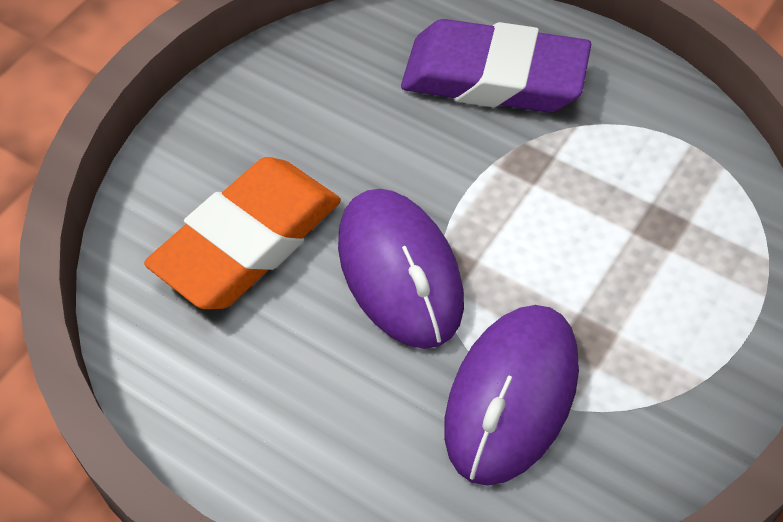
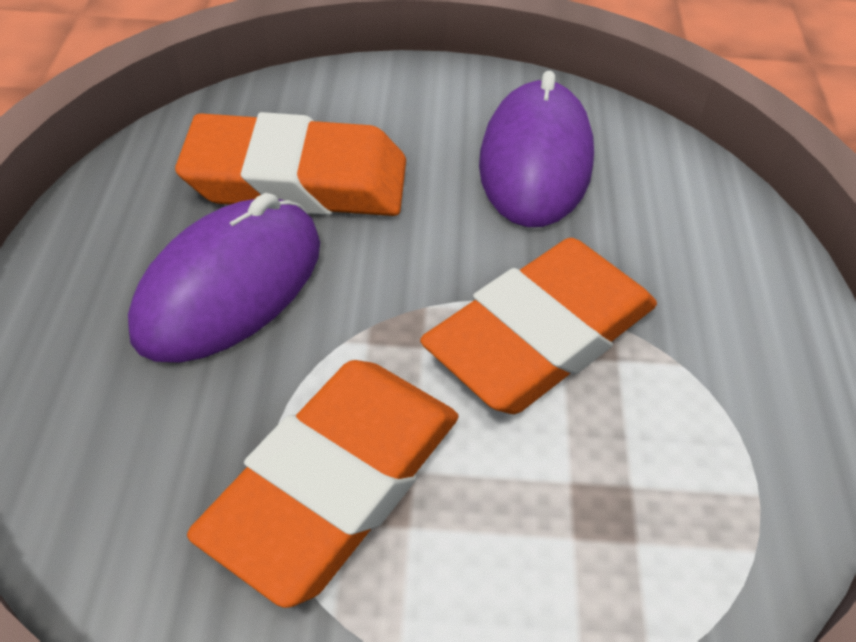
orange eraser: 1 -> 3
purple eraser: 1 -> 0

